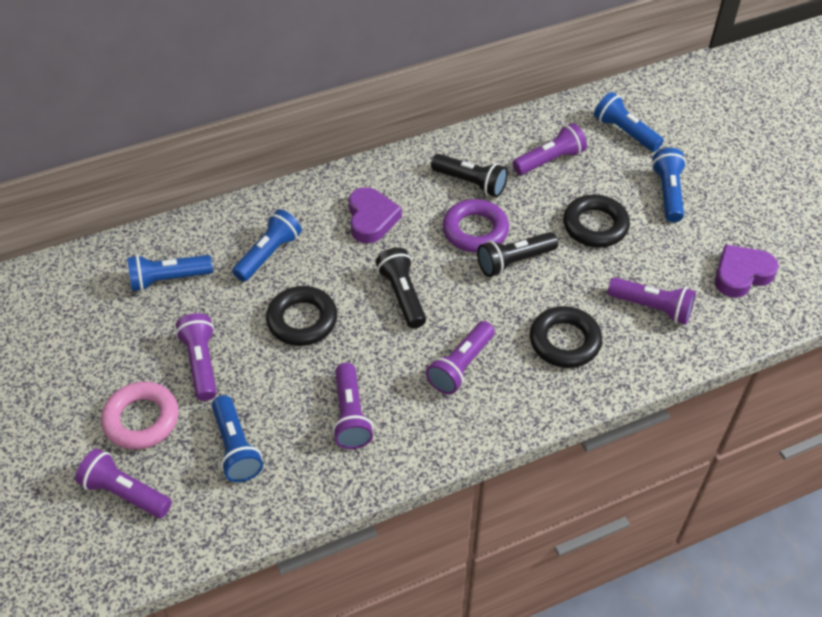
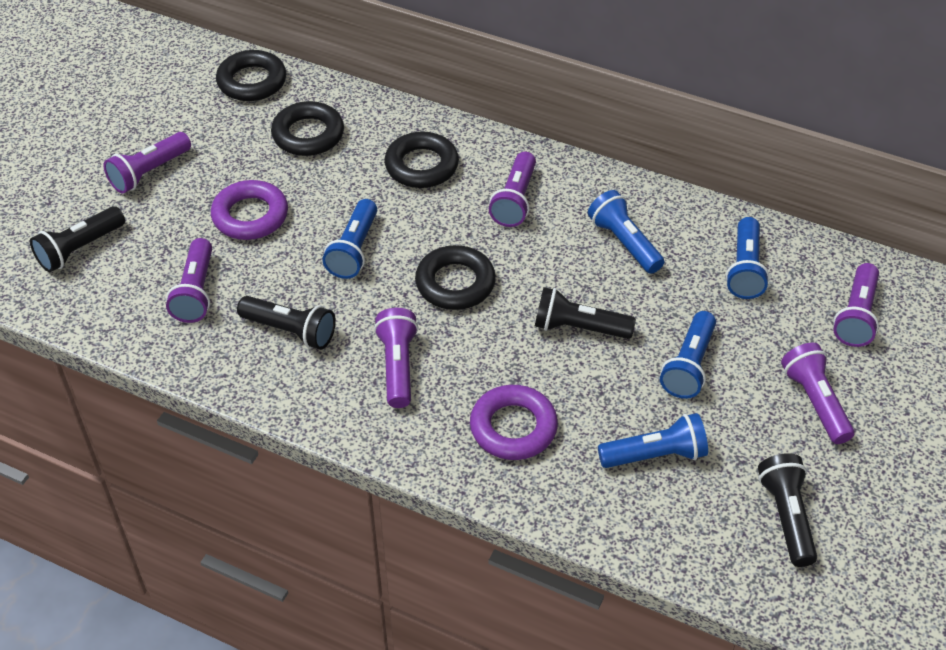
black flashlight: 3 -> 4
black ring: 3 -> 4
pink ring: 1 -> 0
purple heart: 2 -> 0
purple ring: 1 -> 2

